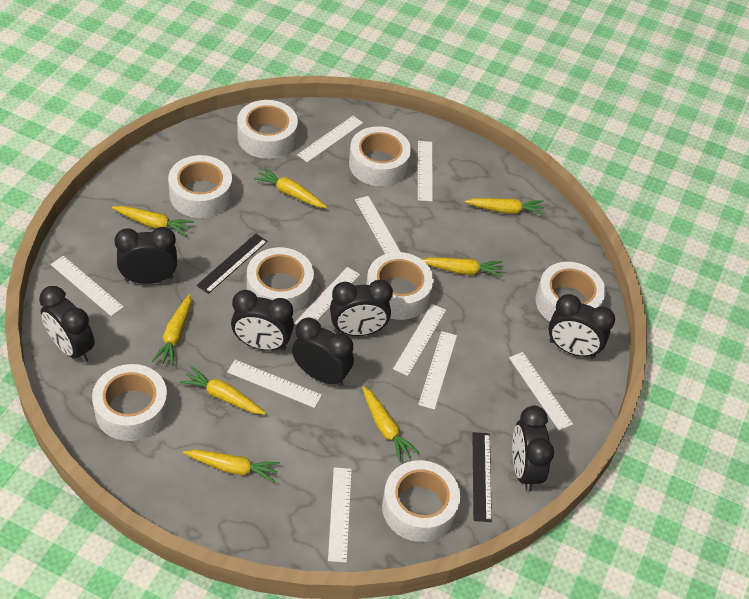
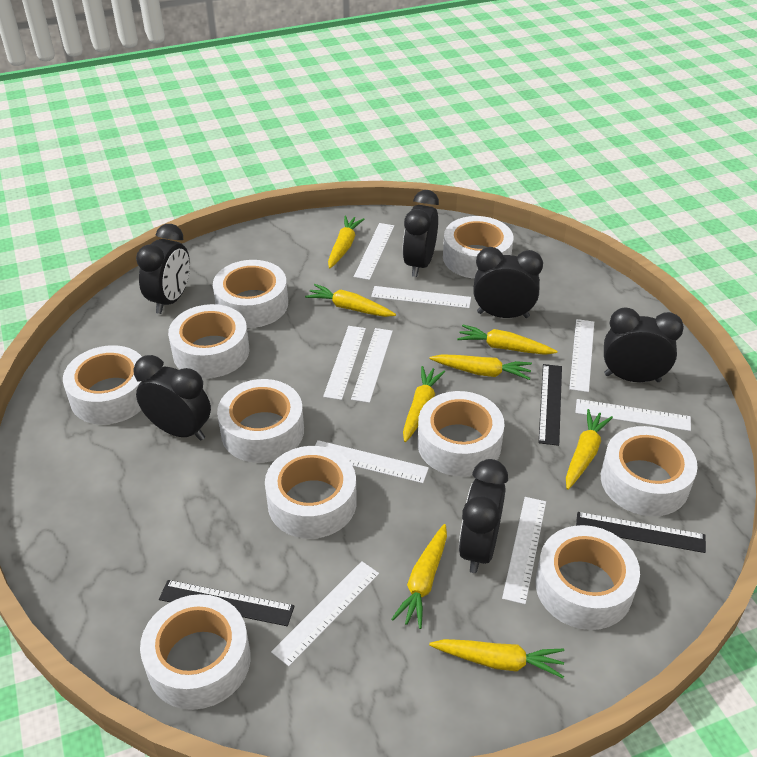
black clock: 7 -> 6
black ruler: 2 -> 3
white ruler: 10 -> 9
white tape: 8 -> 10

